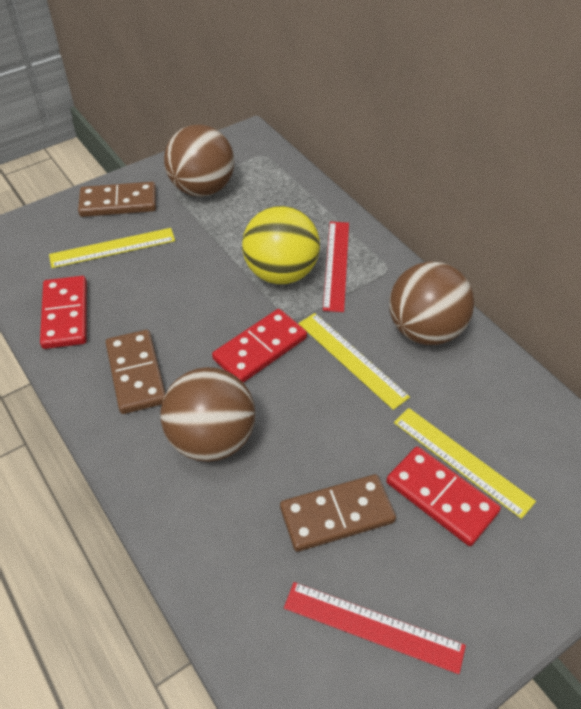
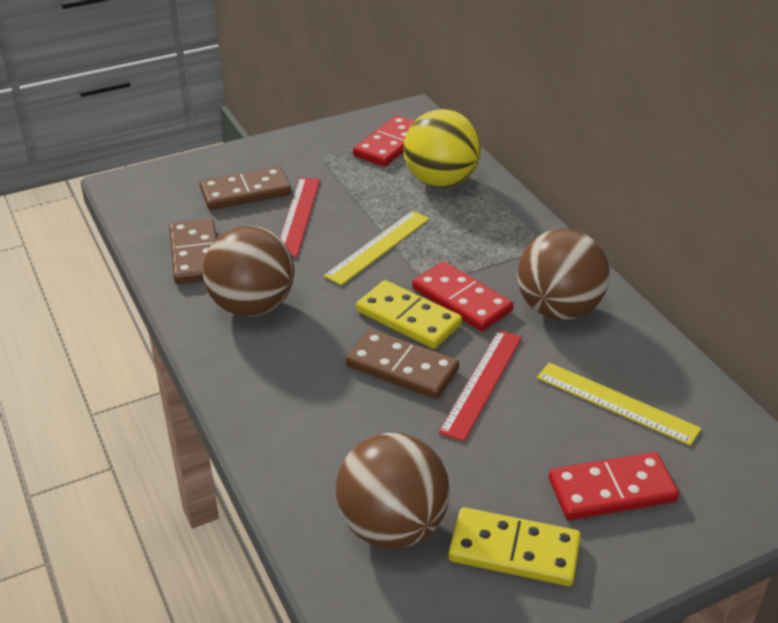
yellow domino: 0 -> 2
yellow ruler: 3 -> 2

